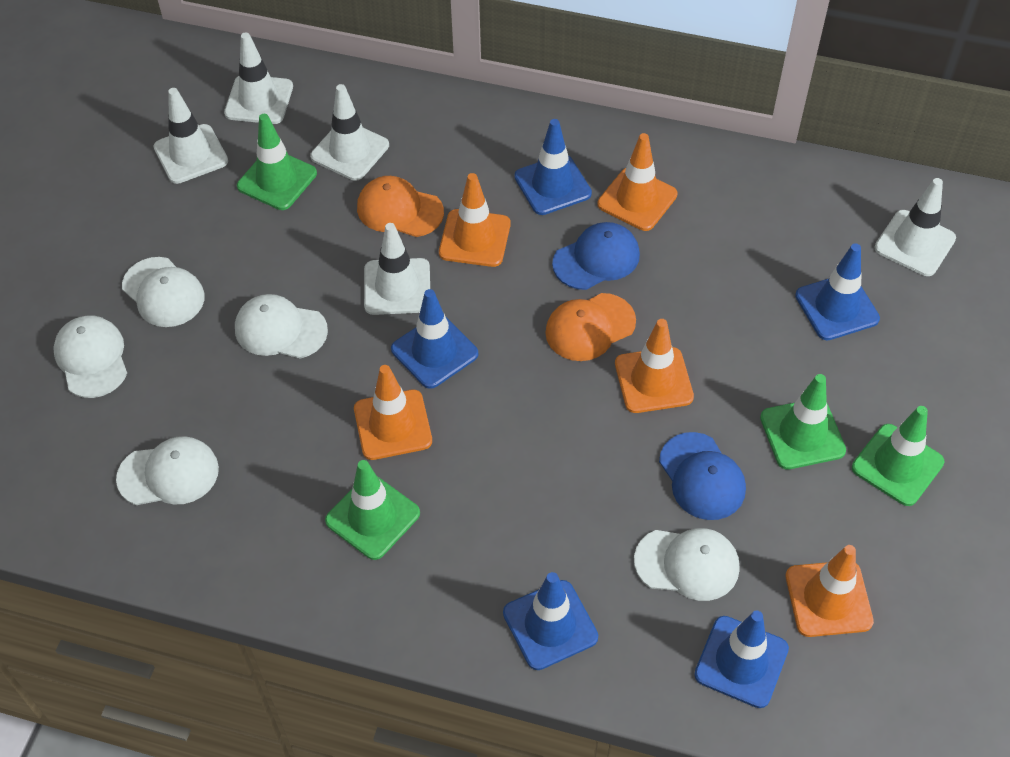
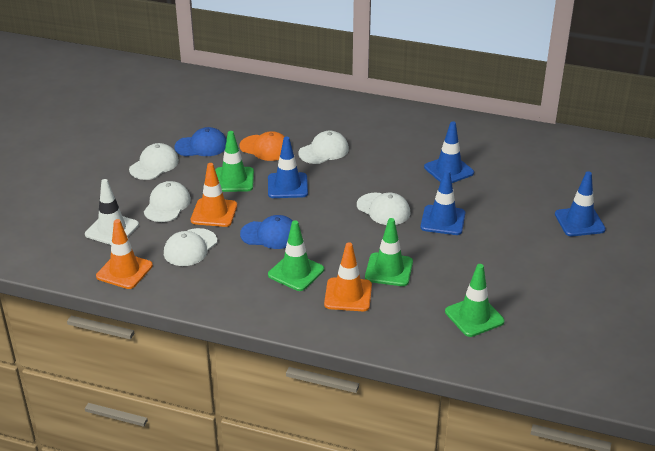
blue traffic cone: 5 -> 4
orange cap: 2 -> 1
orange traffic cone: 5 -> 3
white traffic cone: 5 -> 1

